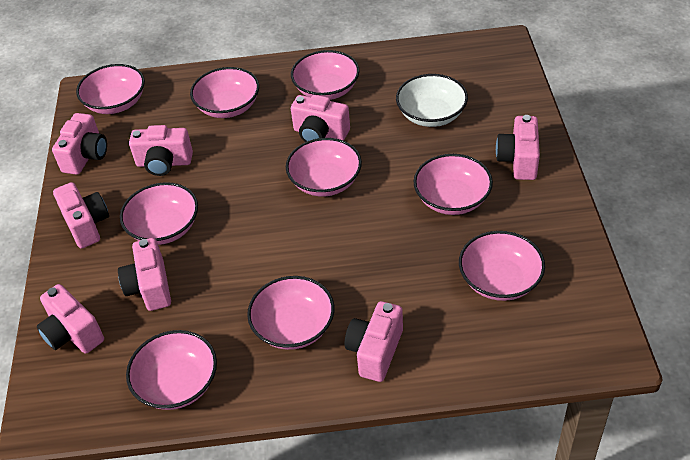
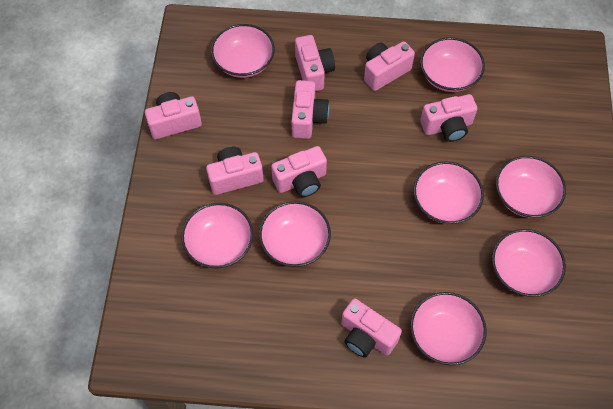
pink bowl: 9 -> 8
white bowl: 1 -> 0

